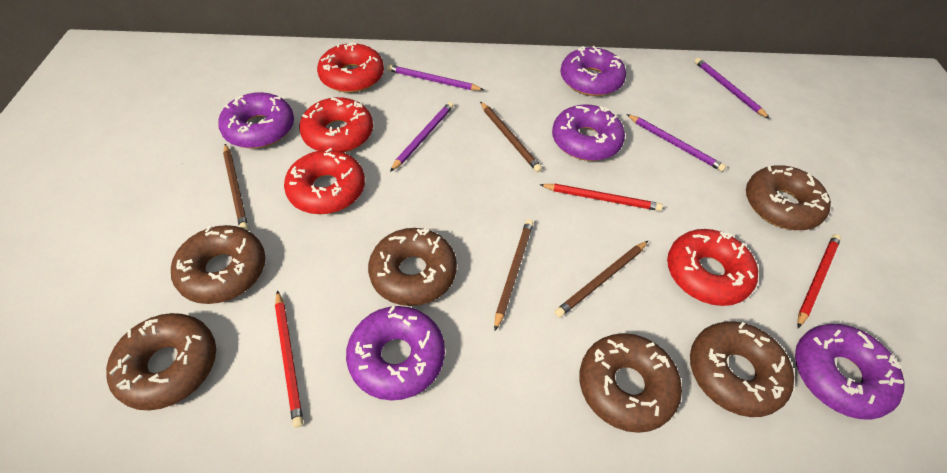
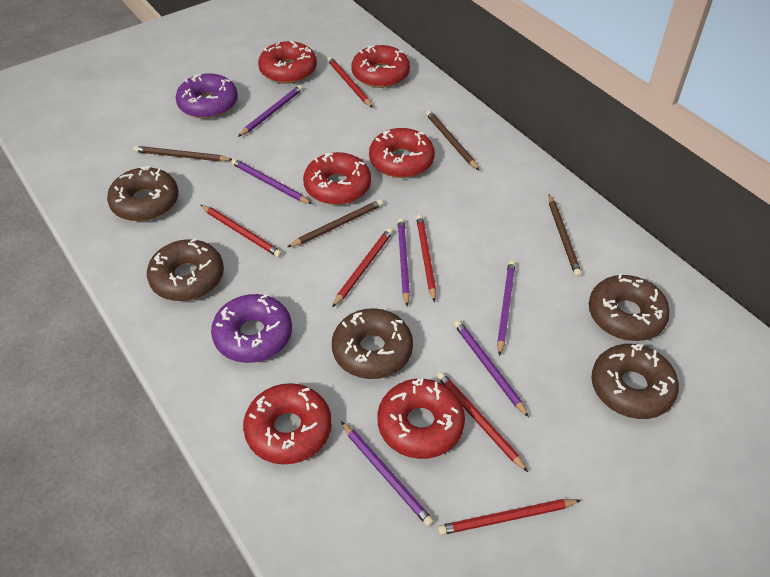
brown donut: 6 -> 5
purple donut: 5 -> 2
purple pencil: 4 -> 6
red donut: 4 -> 6
red pencil: 3 -> 6

